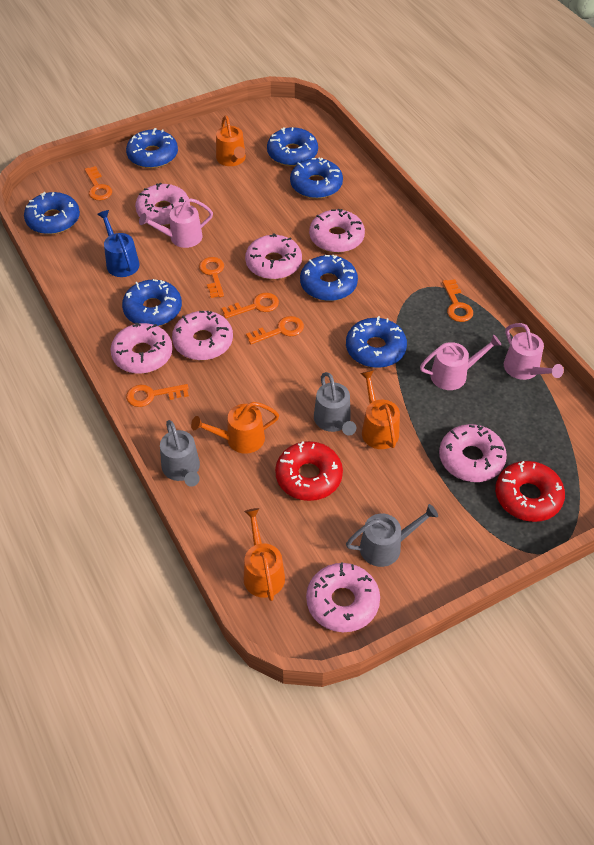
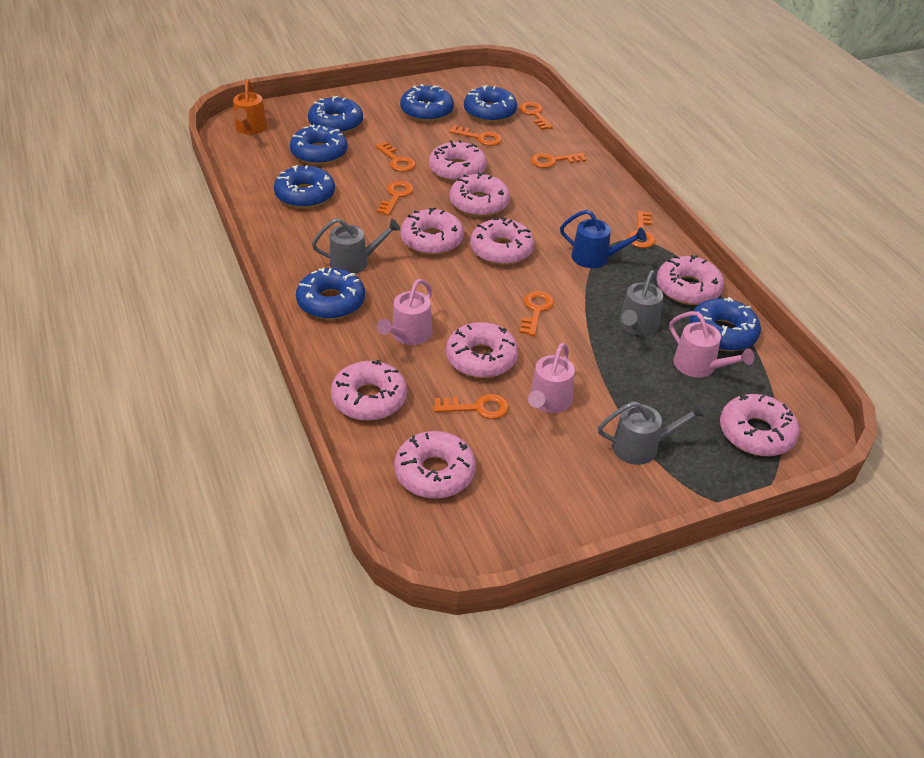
orange key: 6 -> 8
orange watering can: 4 -> 1
pink donut: 7 -> 9
red donut: 2 -> 0

